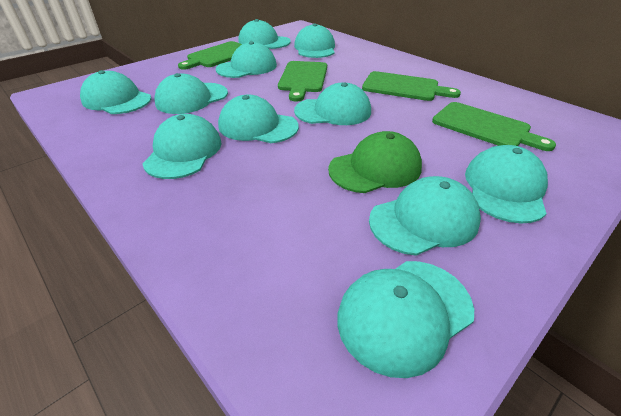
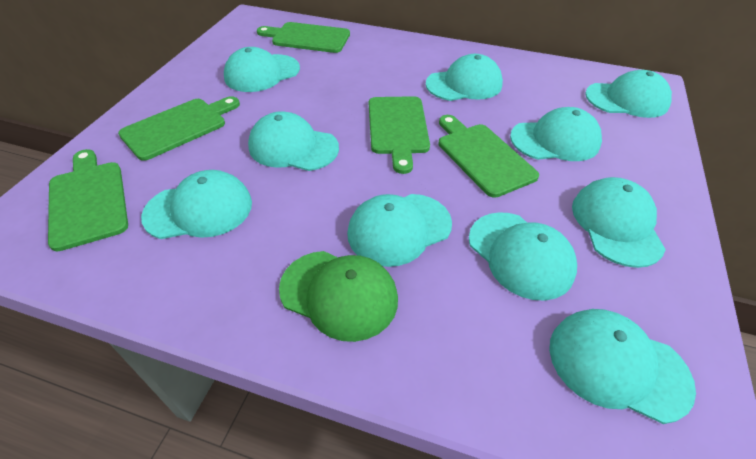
green cutting board: 4 -> 5
turquoise cap: 11 -> 10

